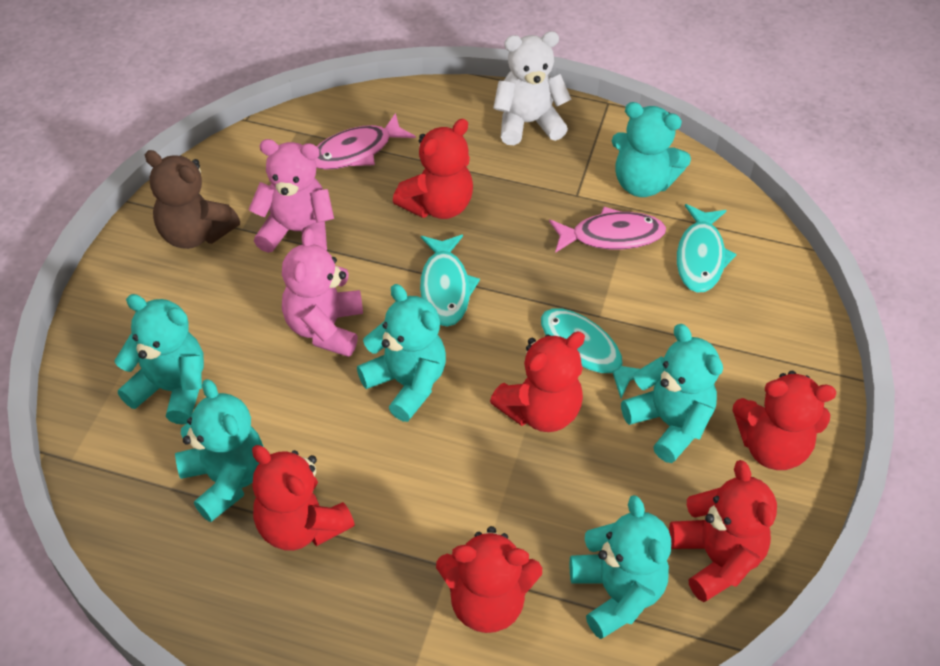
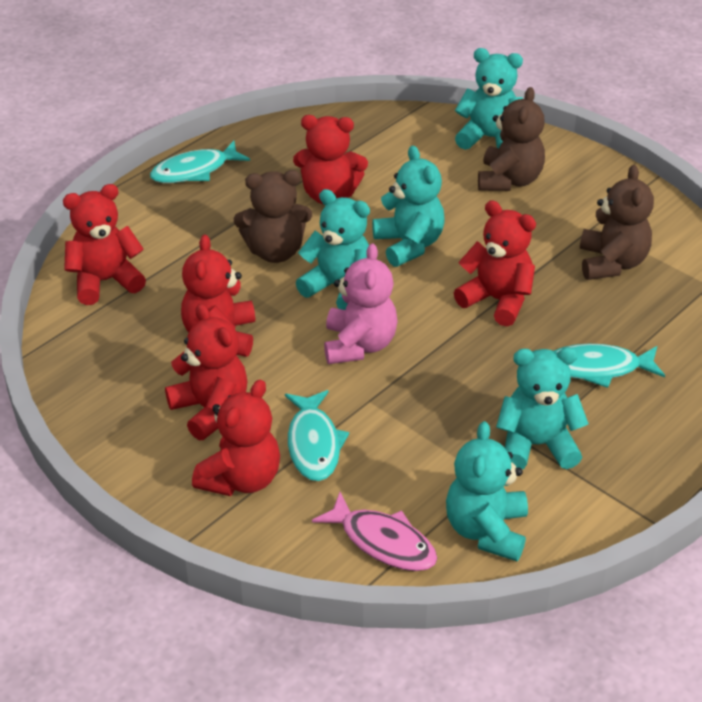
brown teddy bear: 1 -> 3
pink fish: 2 -> 1
pink teddy bear: 2 -> 1
turquoise teddy bear: 6 -> 5
white teddy bear: 1 -> 0

